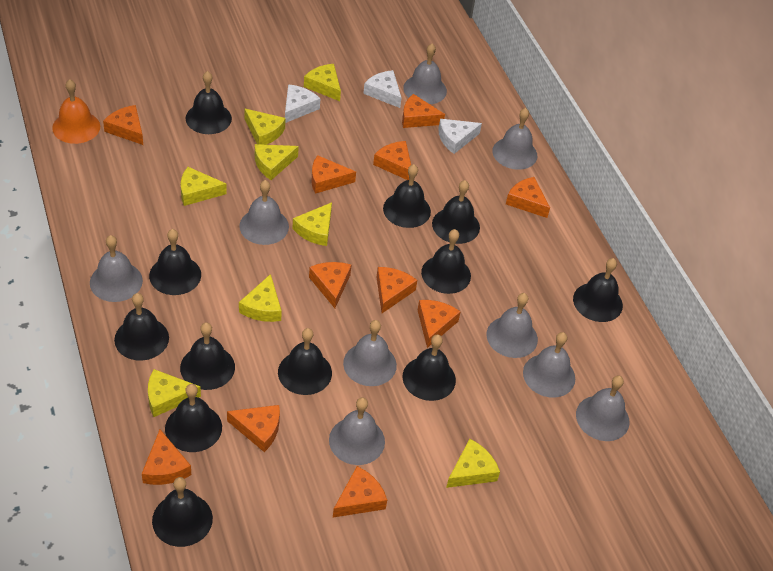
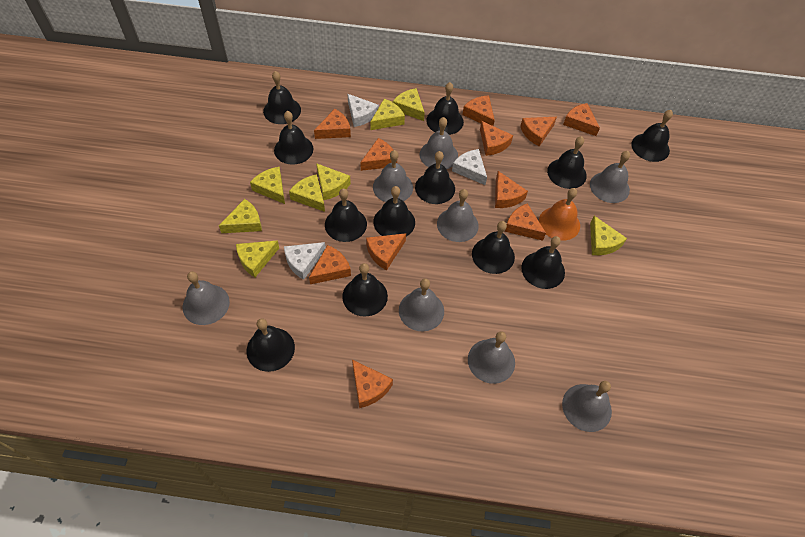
grey bell: 9 -> 8

